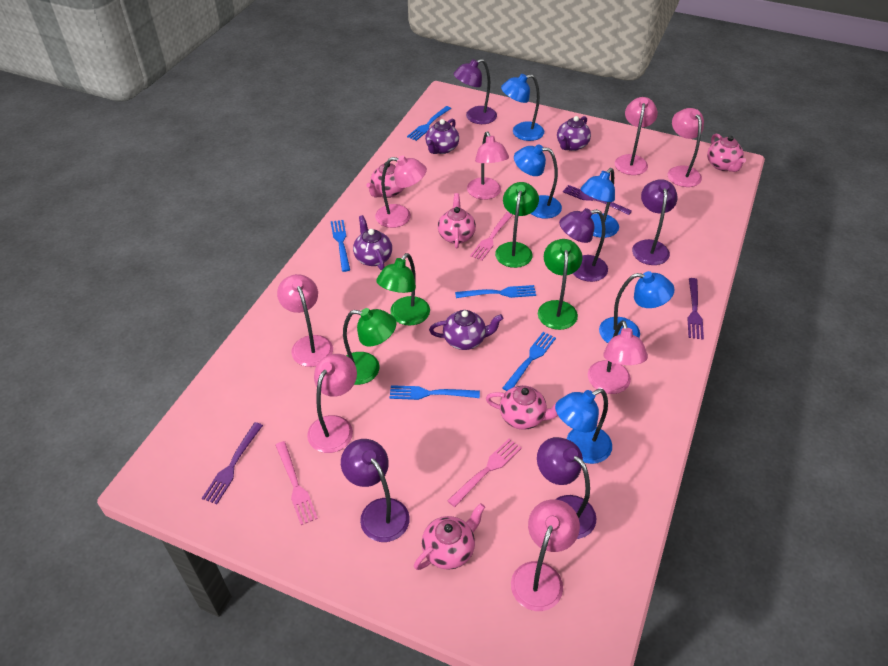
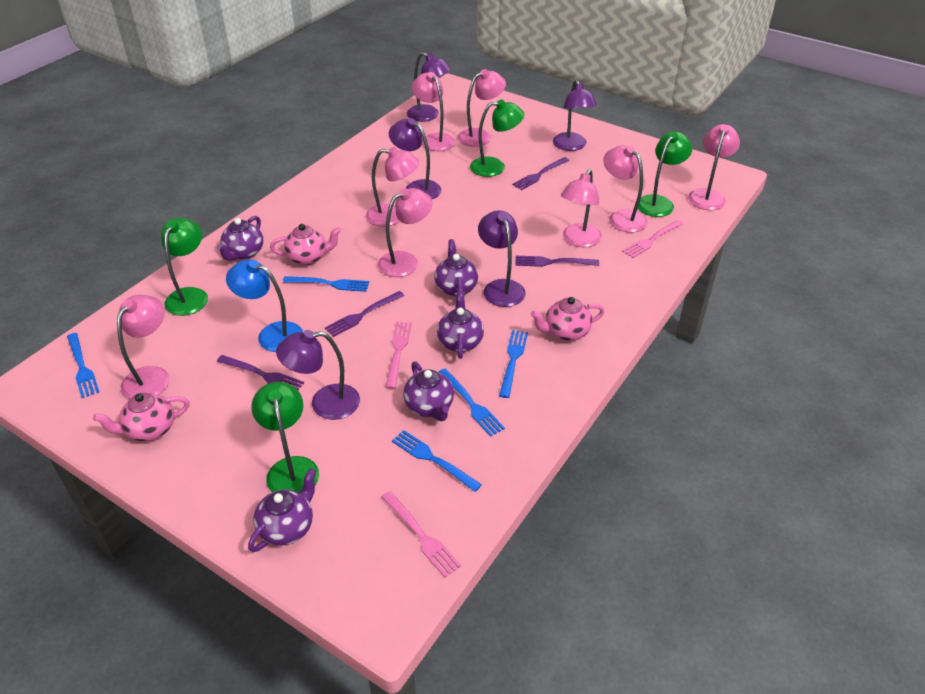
blue lamp: 5 -> 1
pink teapot: 5 -> 3
purple fork: 3 -> 4
purple teapot: 4 -> 5

